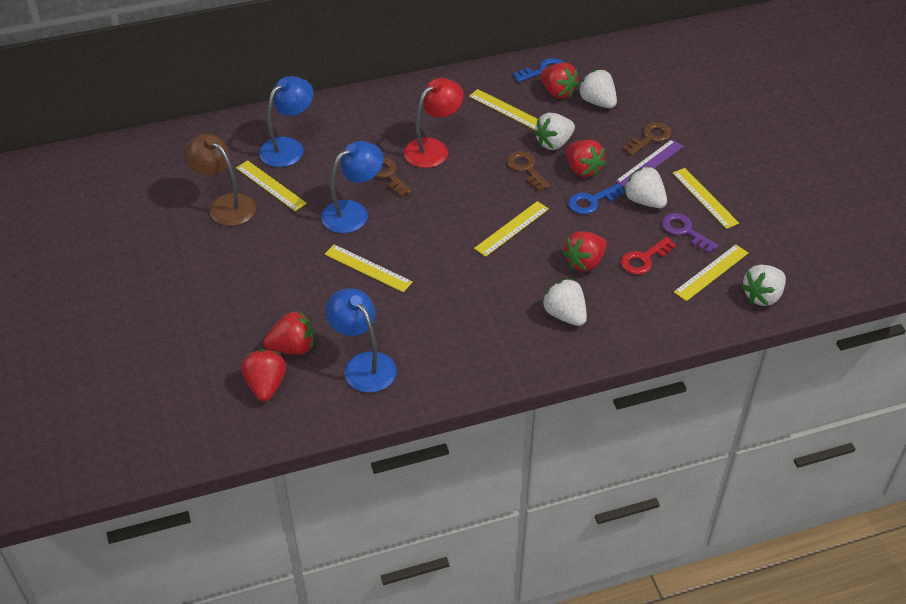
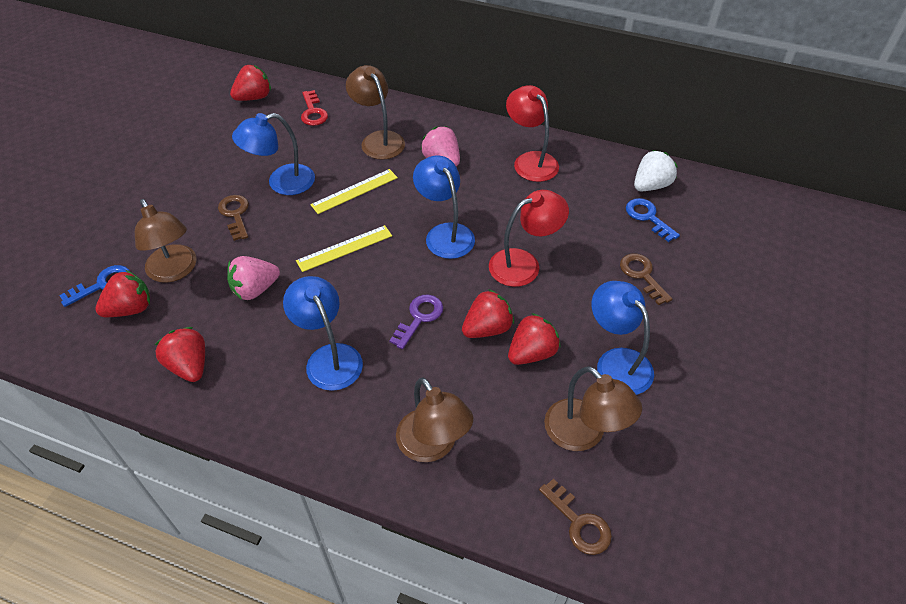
blue lamp: 3 -> 4
brown lamp: 1 -> 4
pink strawberry: 0 -> 2
purple ruler: 1 -> 0
red lamp: 1 -> 2
white strawberry: 5 -> 1
yellow ruler: 6 -> 2

